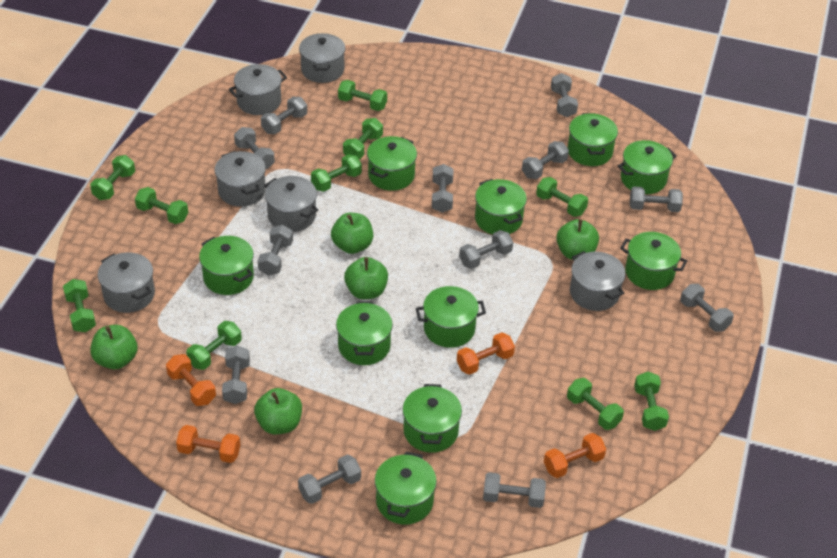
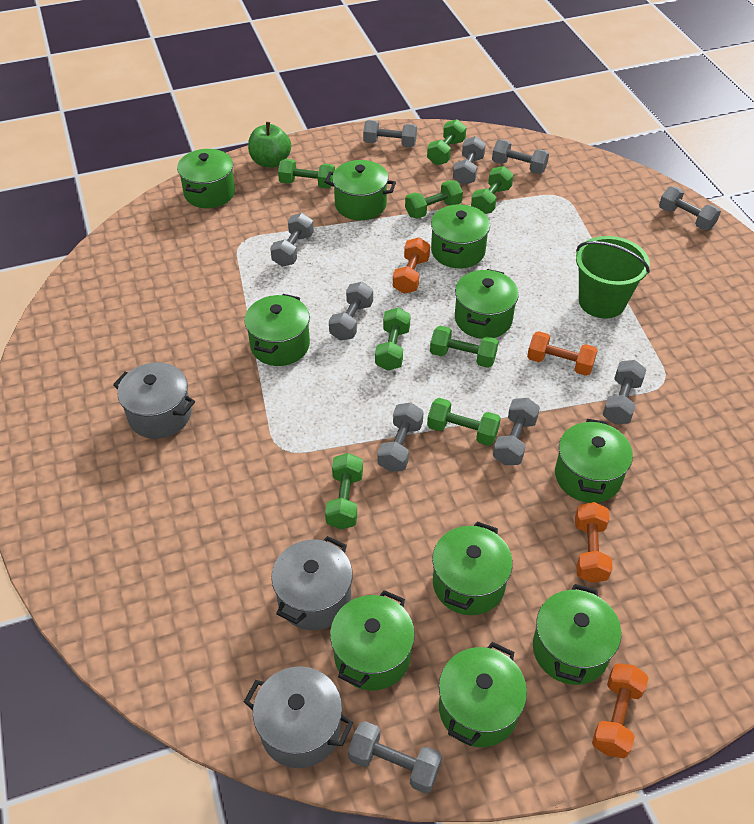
green apple: 5 -> 1
green bucket: 0 -> 1
green dumbbell: 10 -> 8
grey dumbbell: 12 -> 10
grey pot: 6 -> 3

